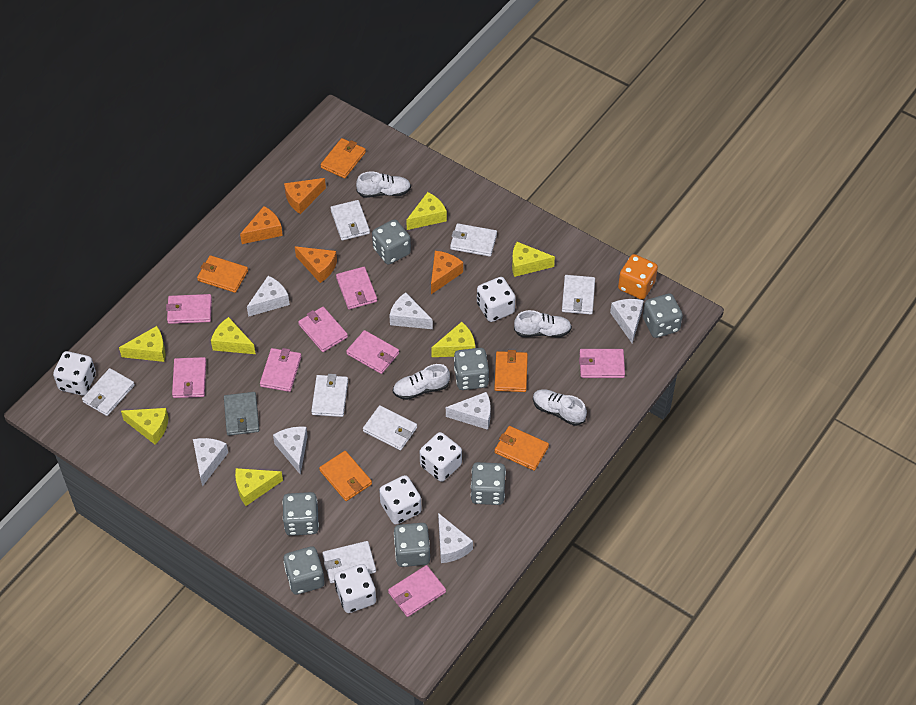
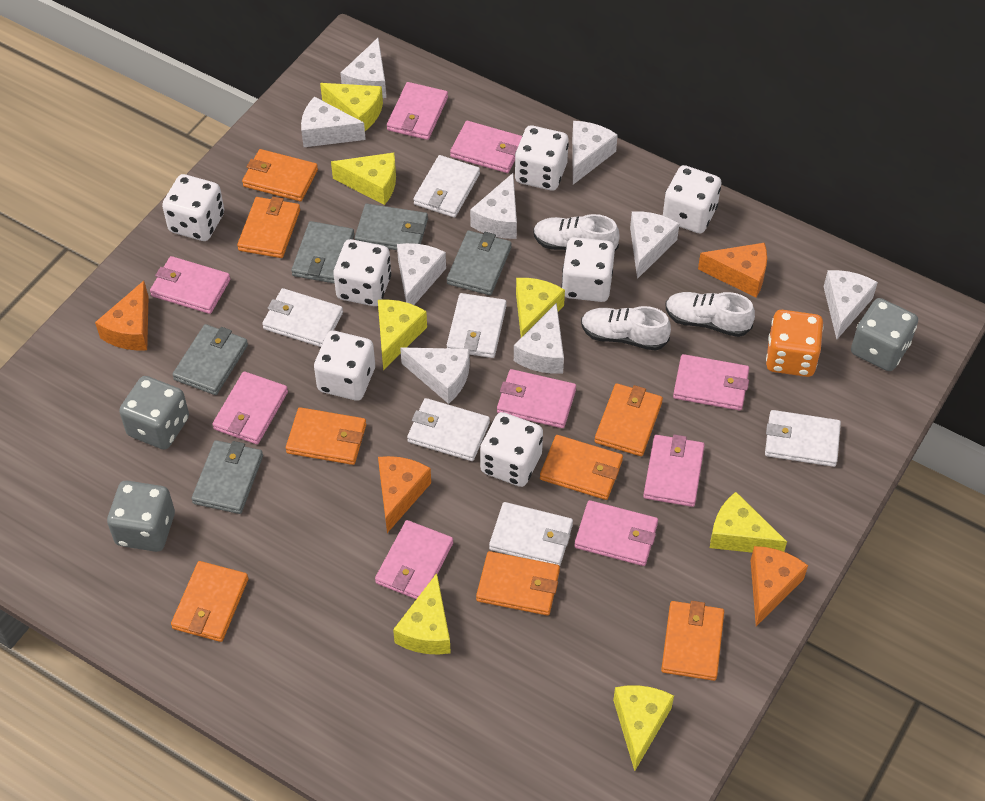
grey dice: 7 -> 3
grey wallet: 1 -> 5
orange wallet: 5 -> 8
pink wallet: 8 -> 9
white cheese: 7 -> 9
white dice: 5 -> 7
white shoe: 4 -> 3
white wallet: 7 -> 6

